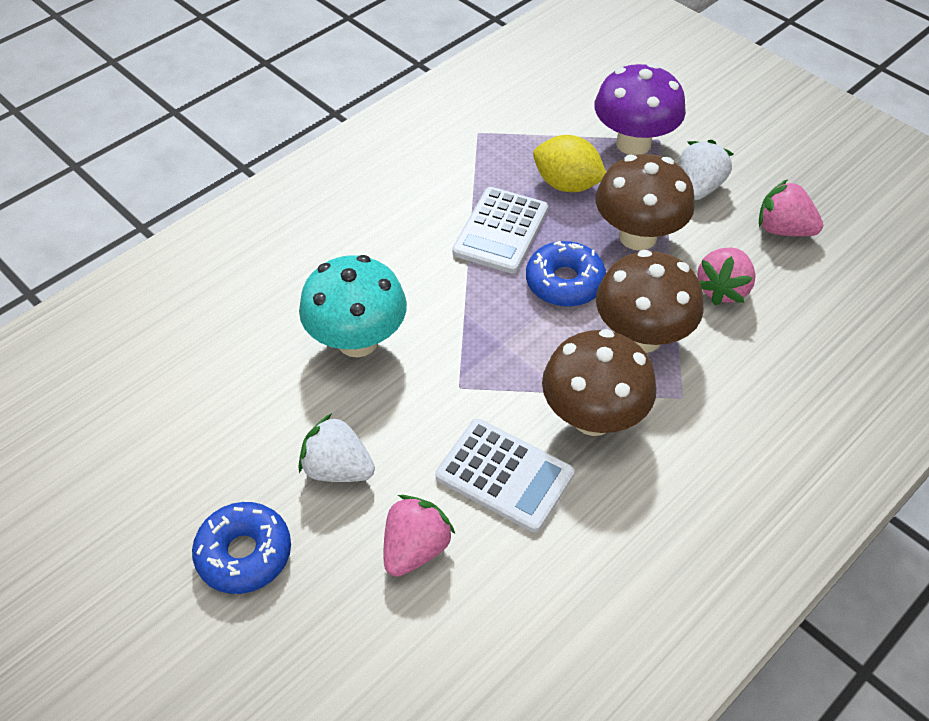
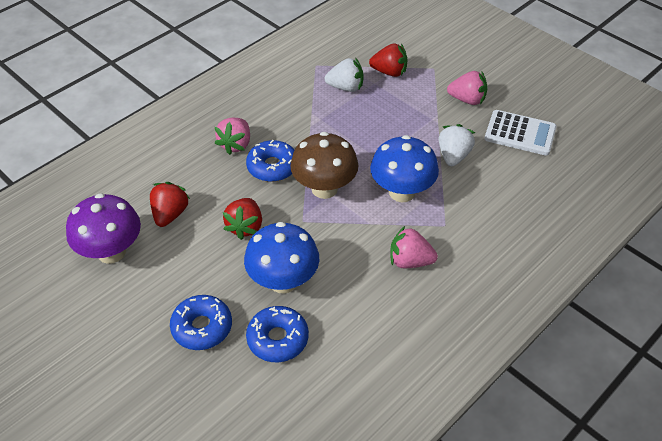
blue donut: 2 -> 3
blue mushroom: 0 -> 2
brown mushroom: 3 -> 1
red strawberry: 0 -> 3
turquoise mushroom: 1 -> 0
white calculator: 2 -> 1
yellow lemon: 1 -> 0

